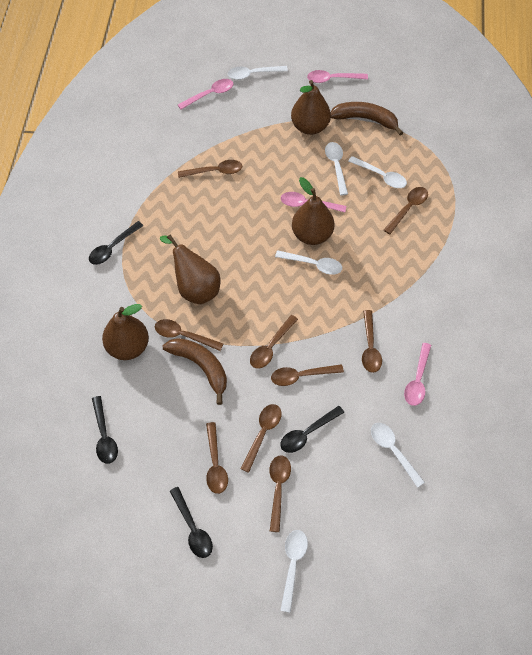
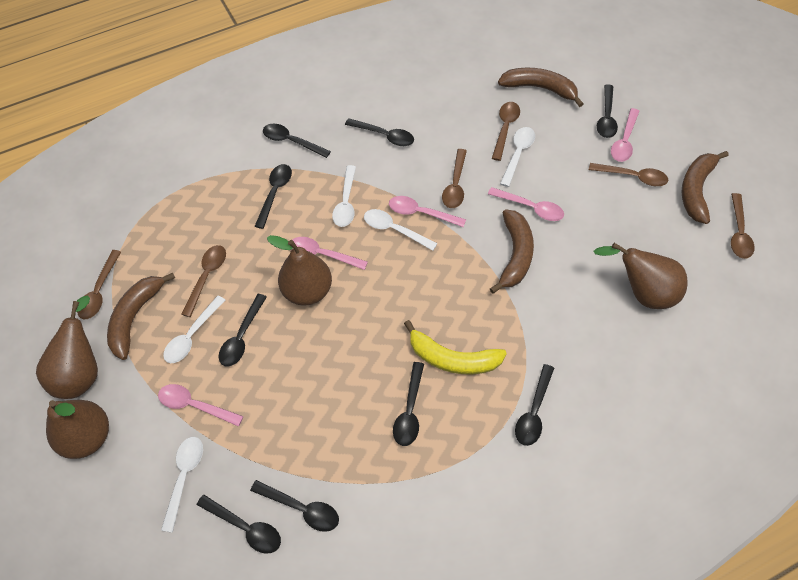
black spoon: 4 -> 9
brown banana: 2 -> 4
brown spoon: 9 -> 6
pink spoon: 4 -> 5
white spoon: 6 -> 5
yellow banana: 0 -> 1

